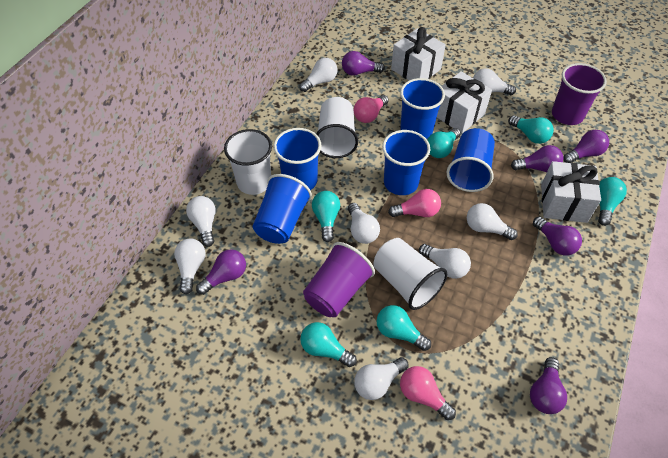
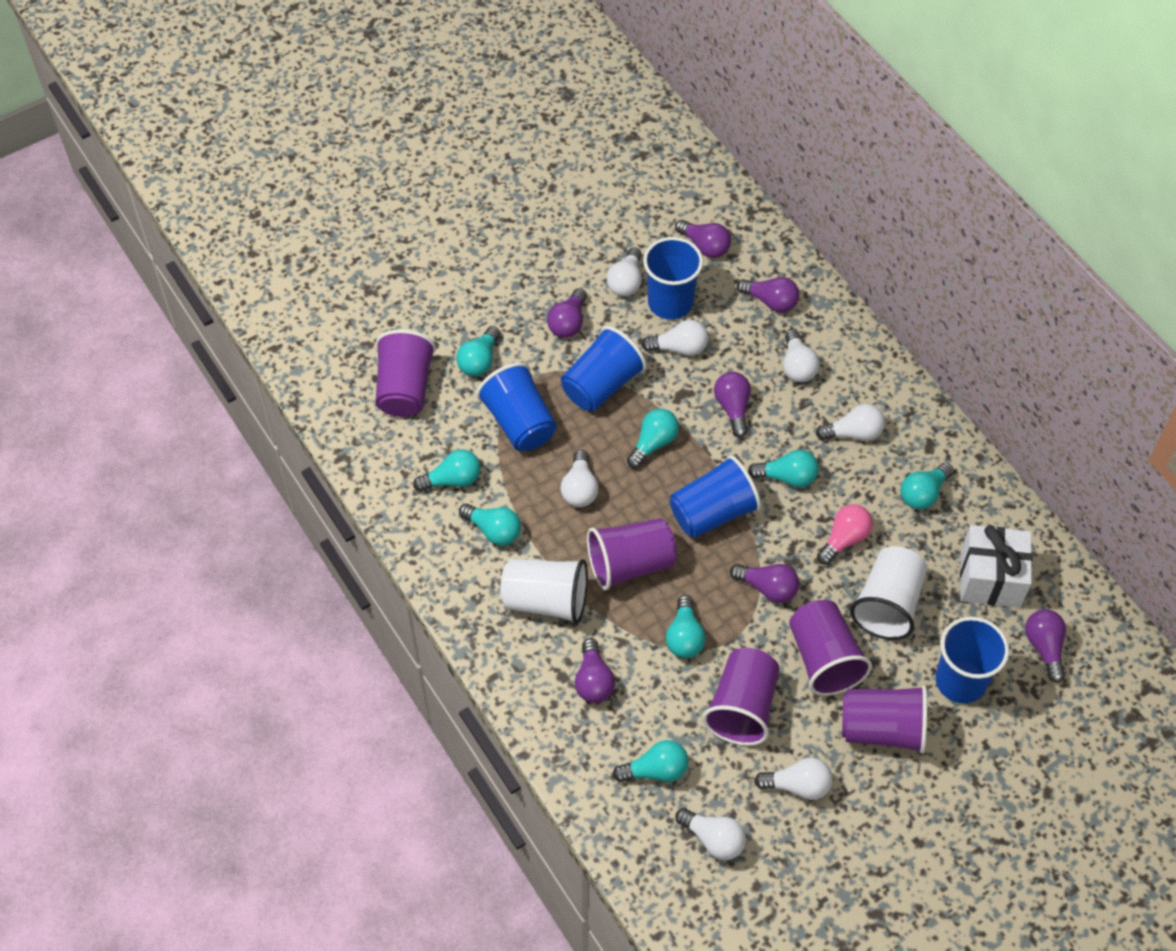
pink light bulb: 3 -> 1
purple cup: 2 -> 5
purple light bulb: 6 -> 7
turquoise light bulb: 6 -> 8
white cup: 3 -> 2
white gift: 3 -> 1
white light bulb: 8 -> 7

